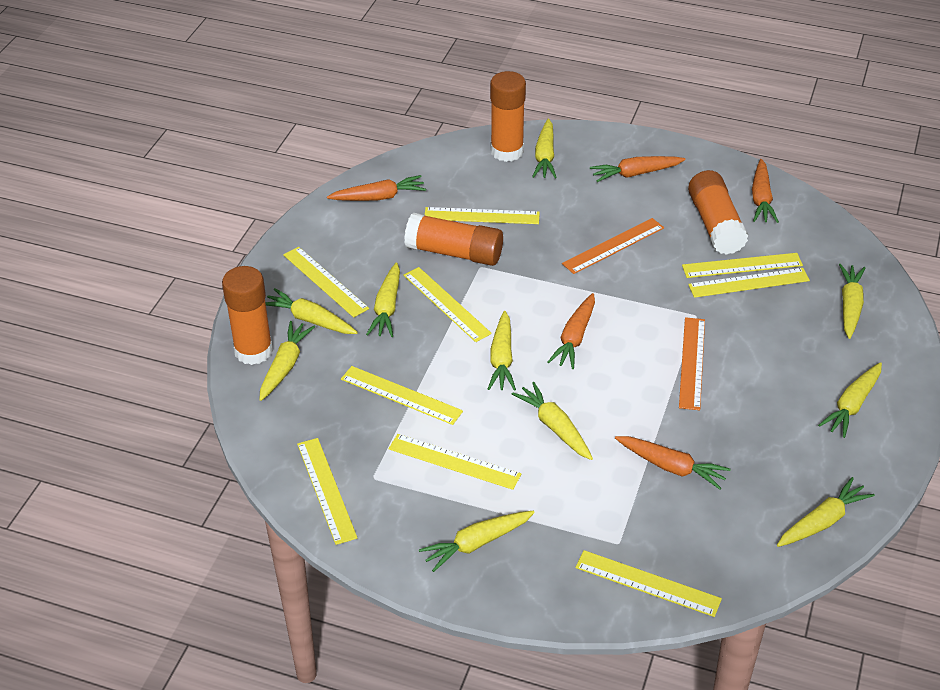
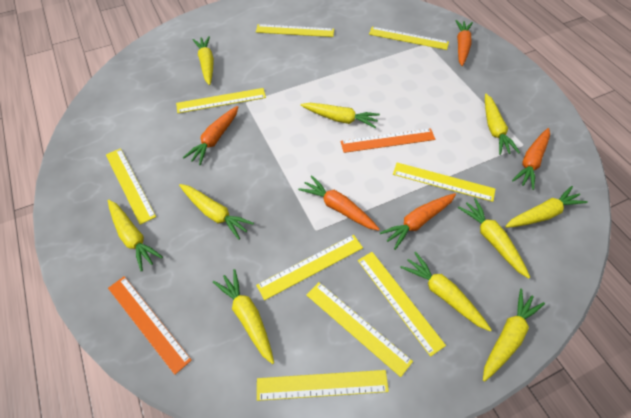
orange glue stick: 4 -> 0

